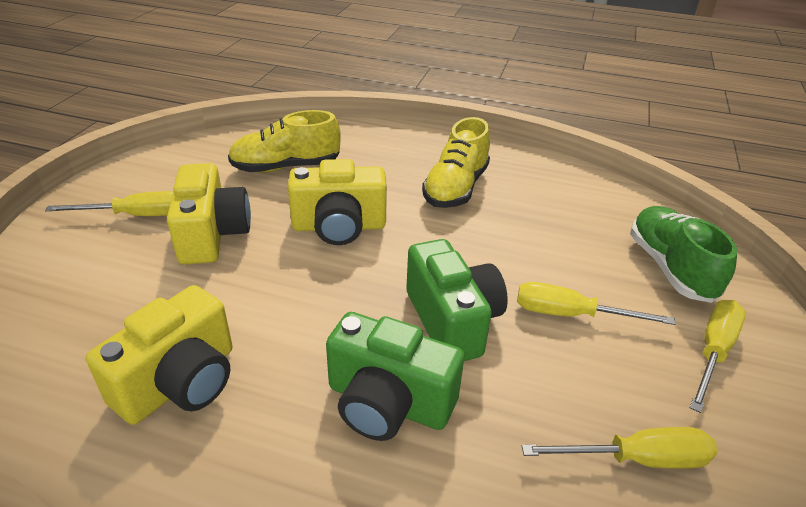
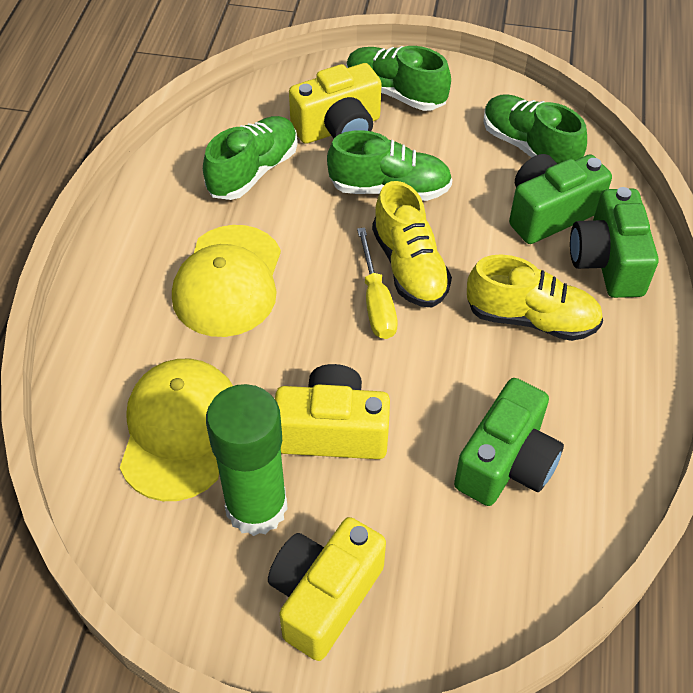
green camera: 2 -> 3
green glue stick: 0 -> 1
green shoe: 1 -> 4
yellow cap: 0 -> 2
yellow screwdriver: 4 -> 1

